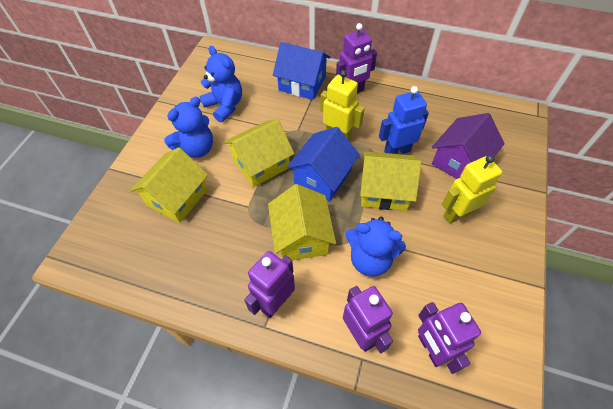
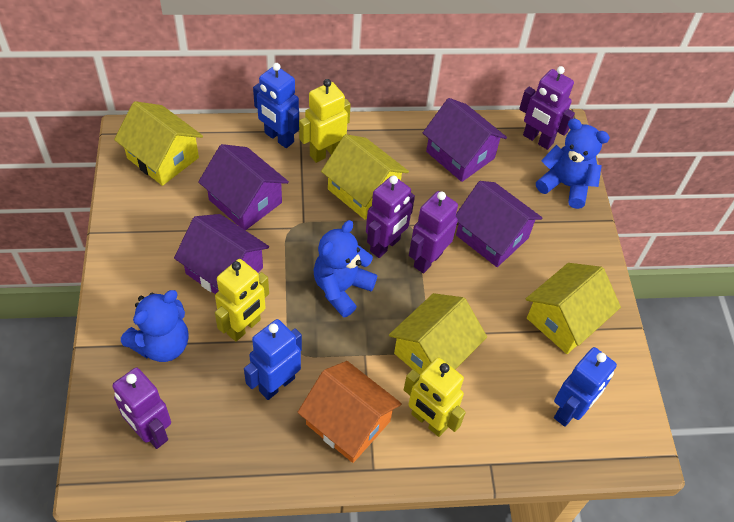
blue house: 2 -> 0
blue robot: 1 -> 3
orange house: 0 -> 1
purple house: 1 -> 4
yellow robot: 2 -> 3

